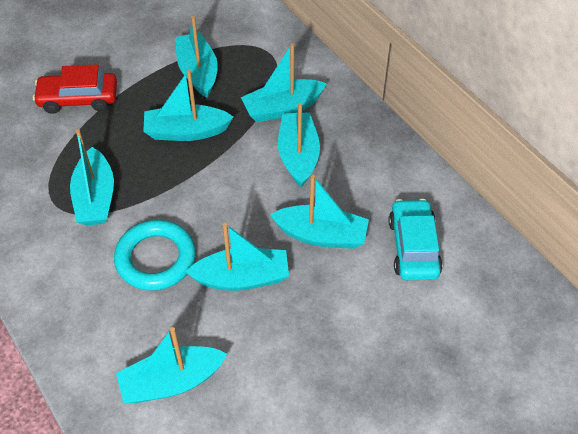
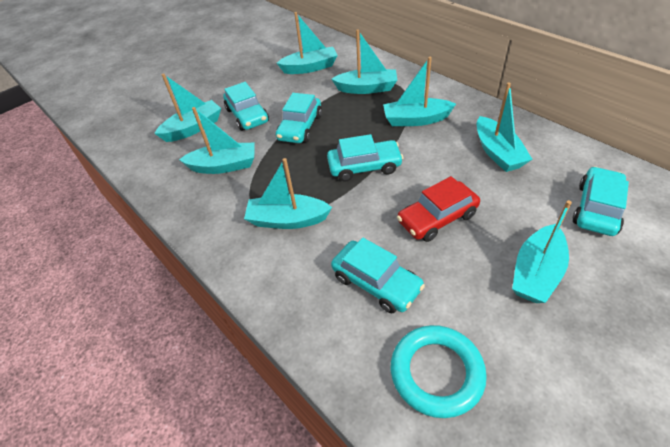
turquoise car: 1 -> 5

